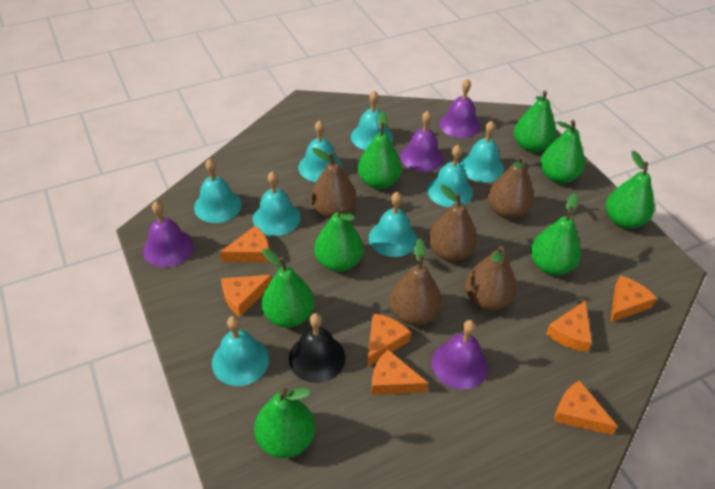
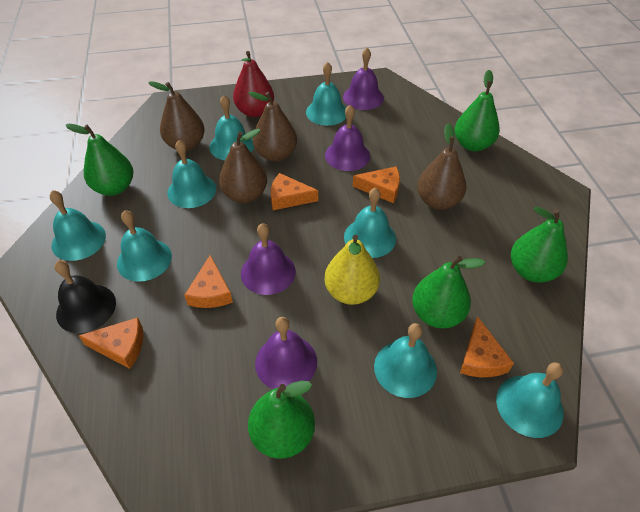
brown pear: 5 -> 4
green pear: 8 -> 5
orange cheese: 7 -> 5
red pear: 0 -> 1
yellow pear: 0 -> 1

